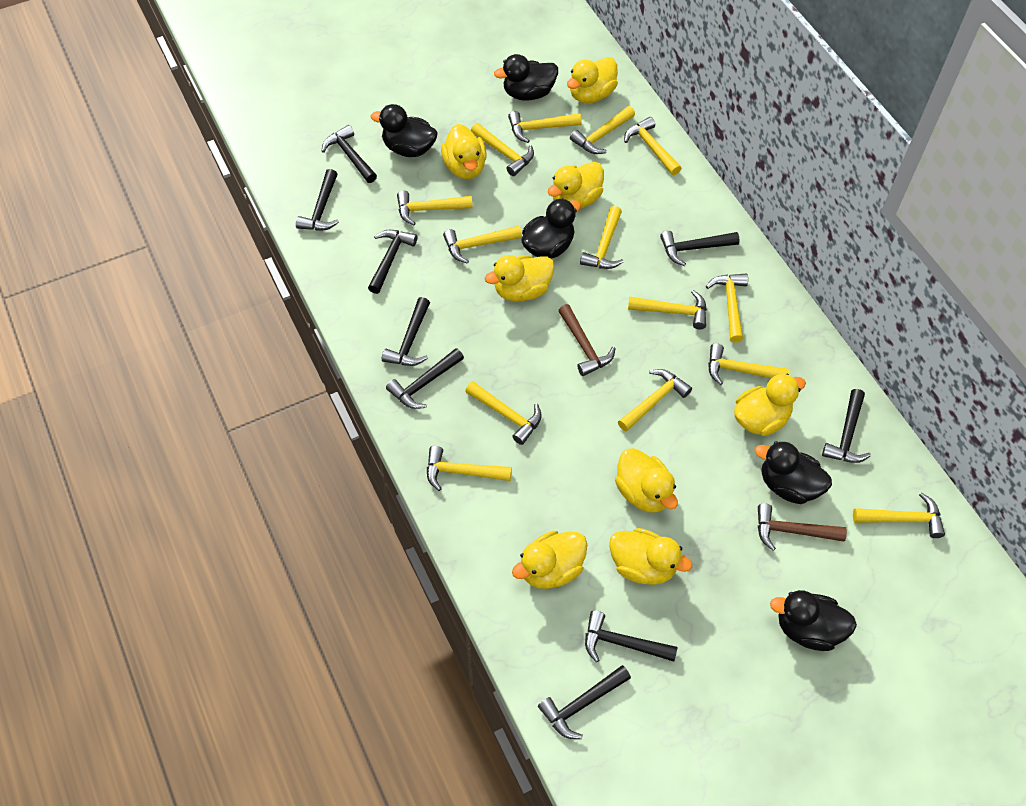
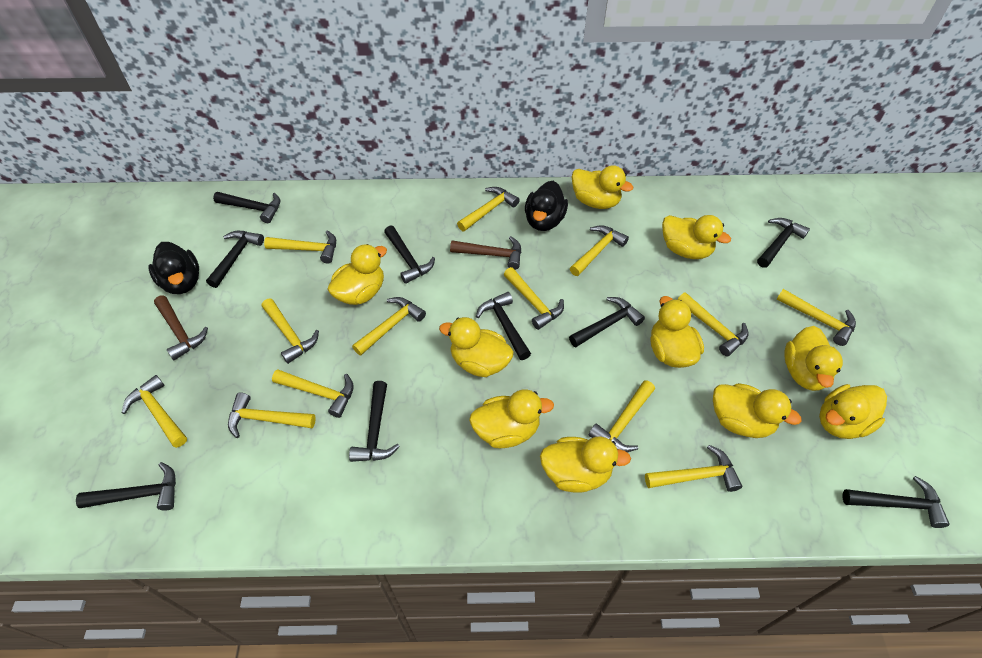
black duck: 5 -> 2
yellow duck: 8 -> 10
yellow hammer: 14 -> 13

